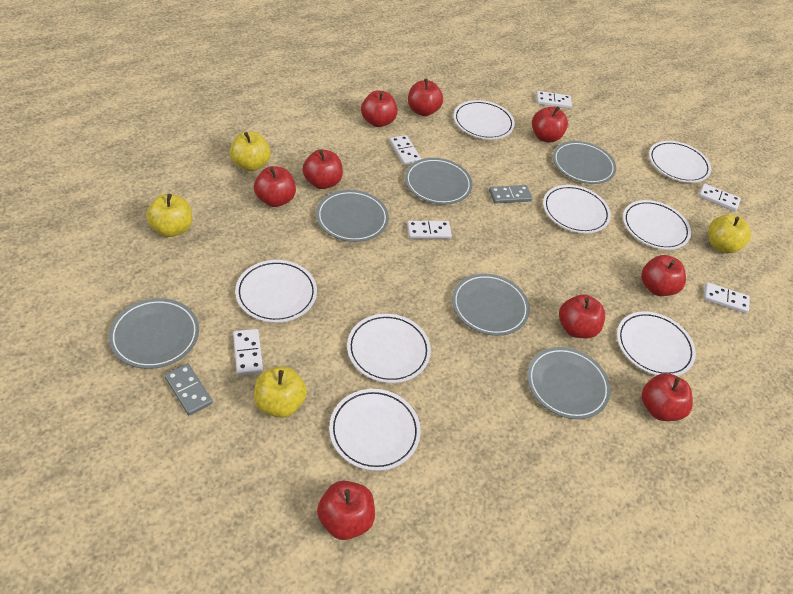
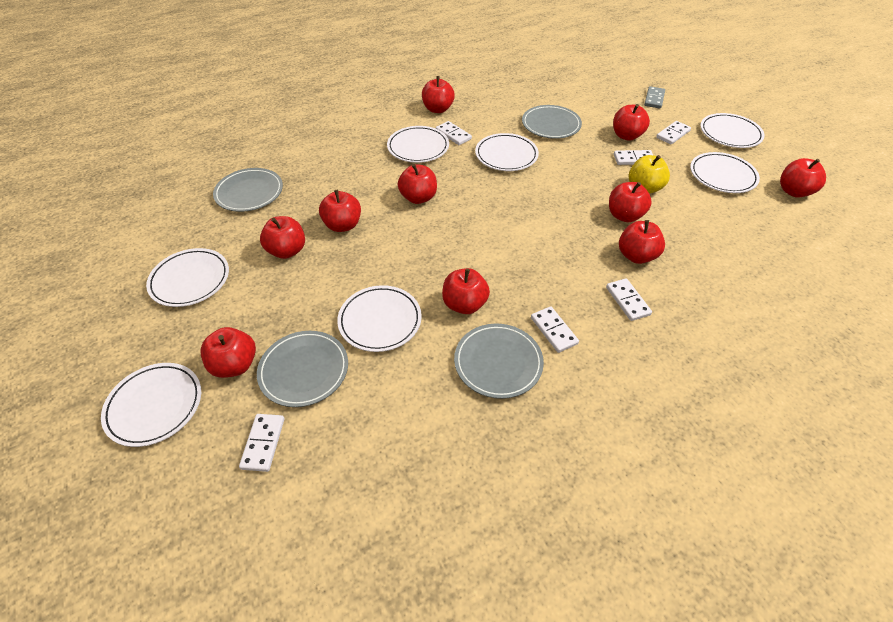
grey domino: 2 -> 1
grey plate: 6 -> 4
red apple: 9 -> 10
white plate: 8 -> 7
yellow apple: 4 -> 1

